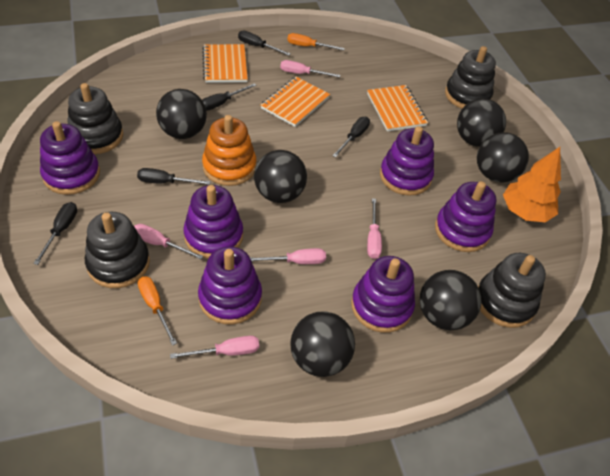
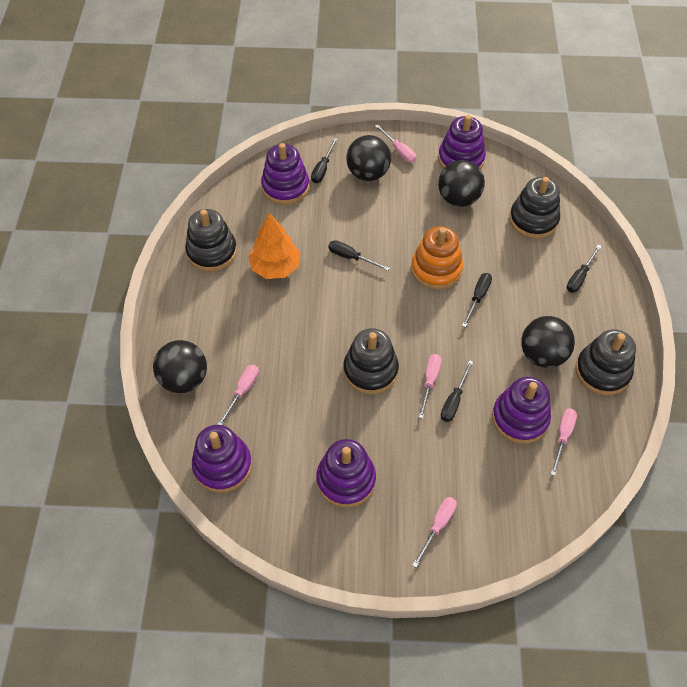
black ball: 6 -> 4
orange notebook: 3 -> 0
orange screwdriver: 2 -> 0
purple stacking toy: 6 -> 5

